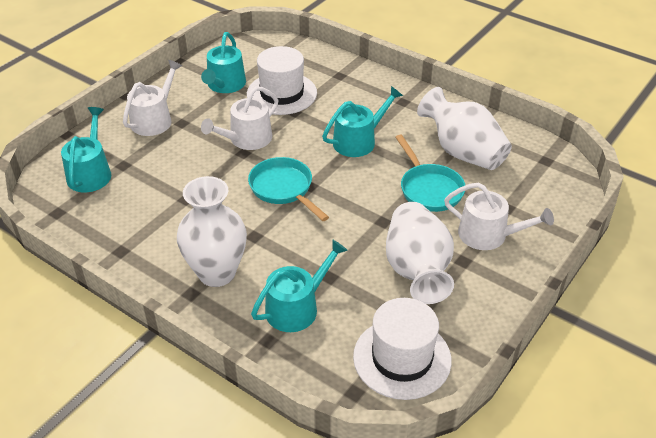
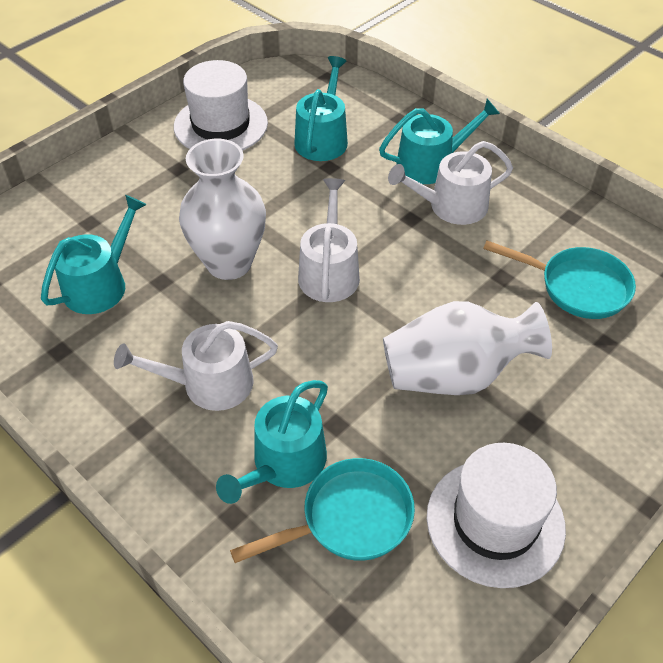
white vase: 3 -> 2

